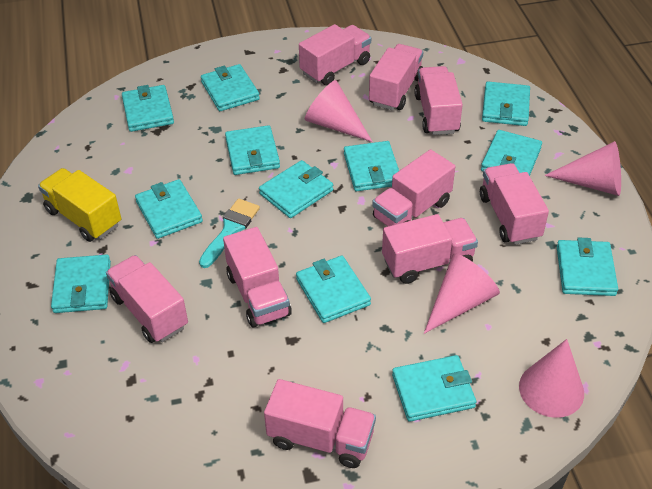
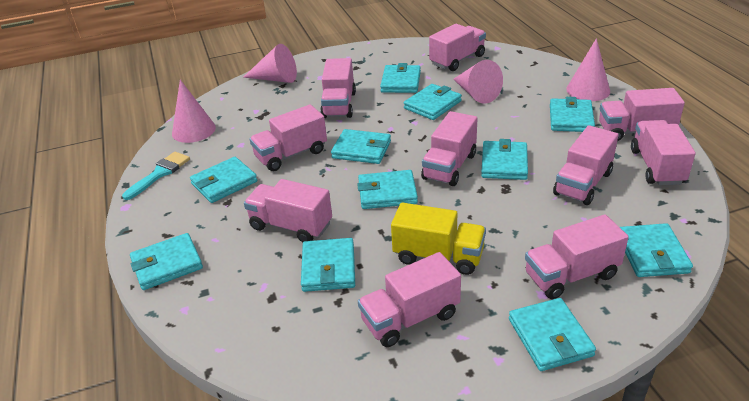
pink truck: 9 -> 10
turquoise wallet: 12 -> 11

